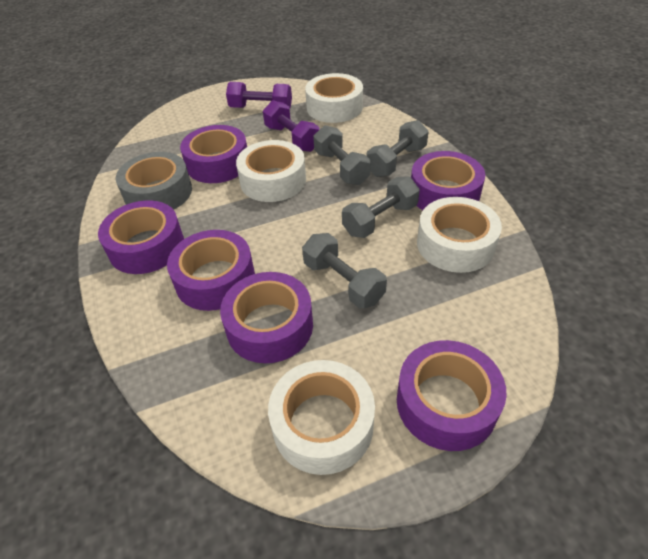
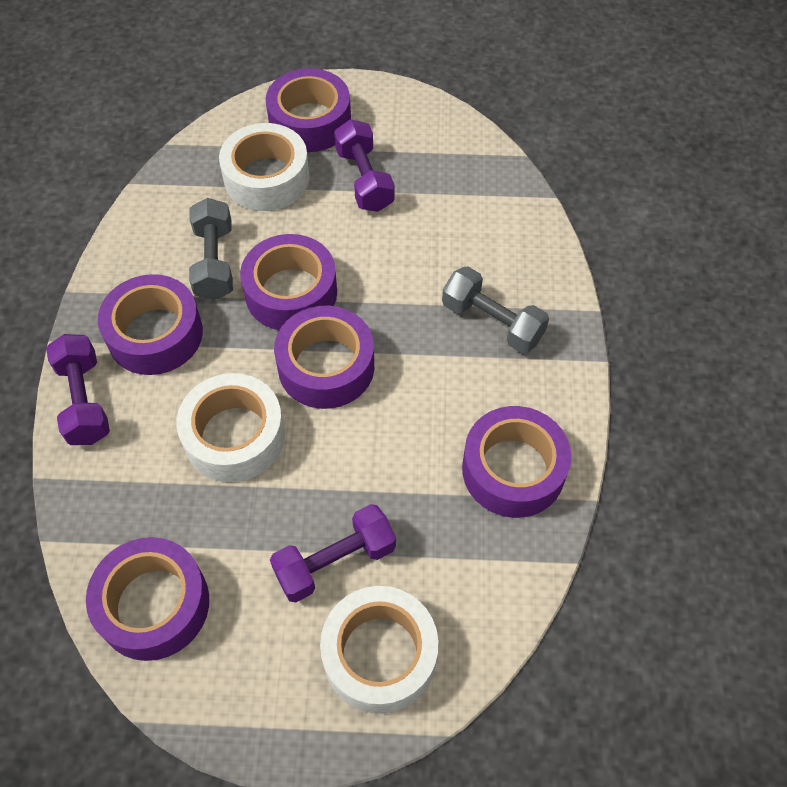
grey dumbbell: 4 -> 2
grey tape: 1 -> 0
purple dumbbell: 2 -> 3
white tape: 4 -> 3

